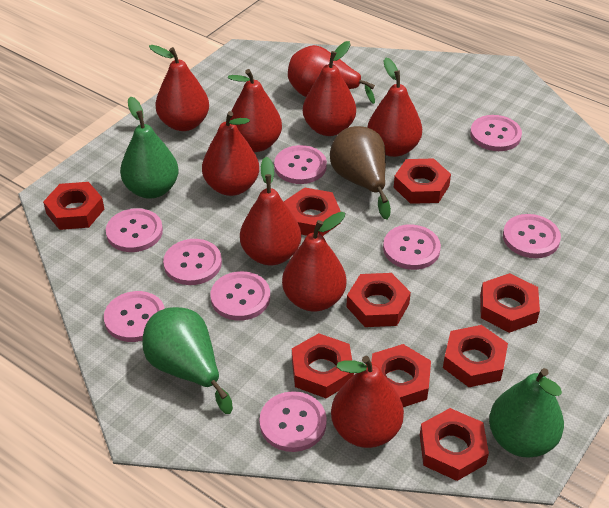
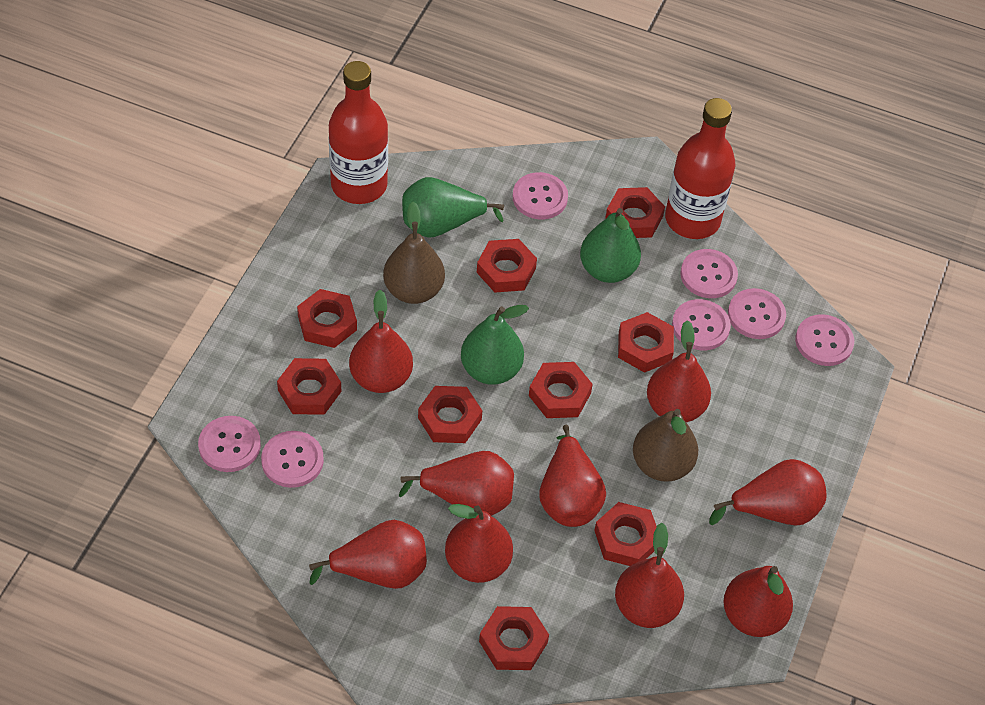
brown pear: 1 -> 2
pink button: 9 -> 7
red bottle: 0 -> 2

